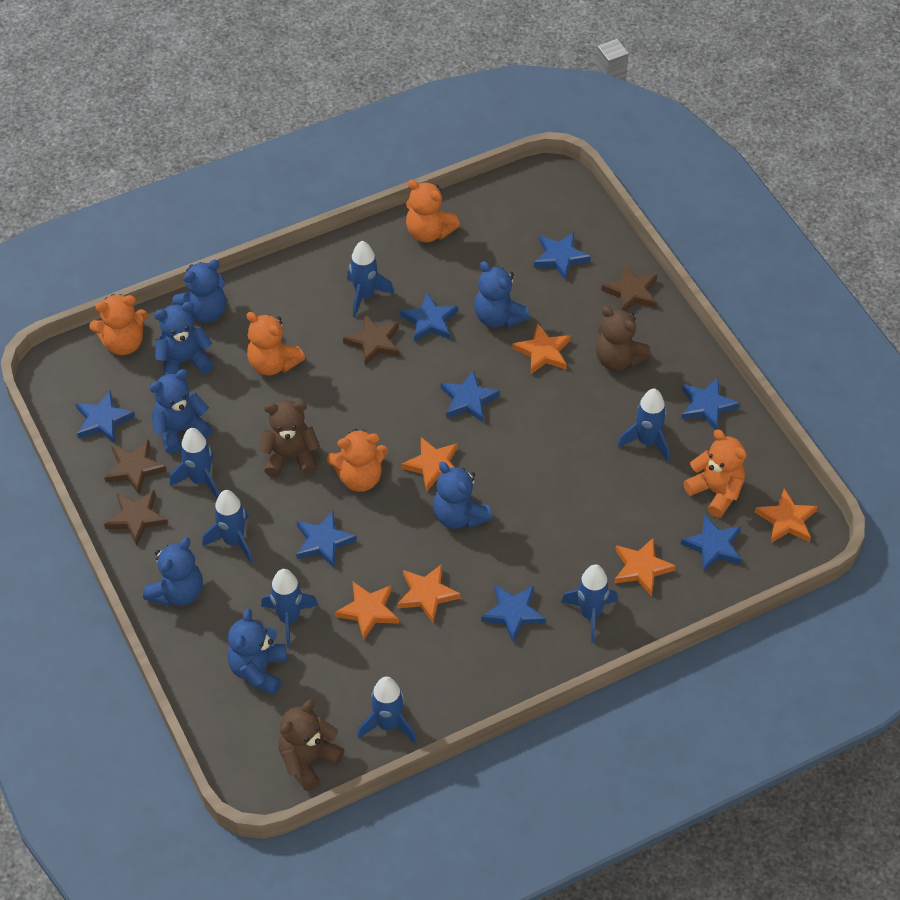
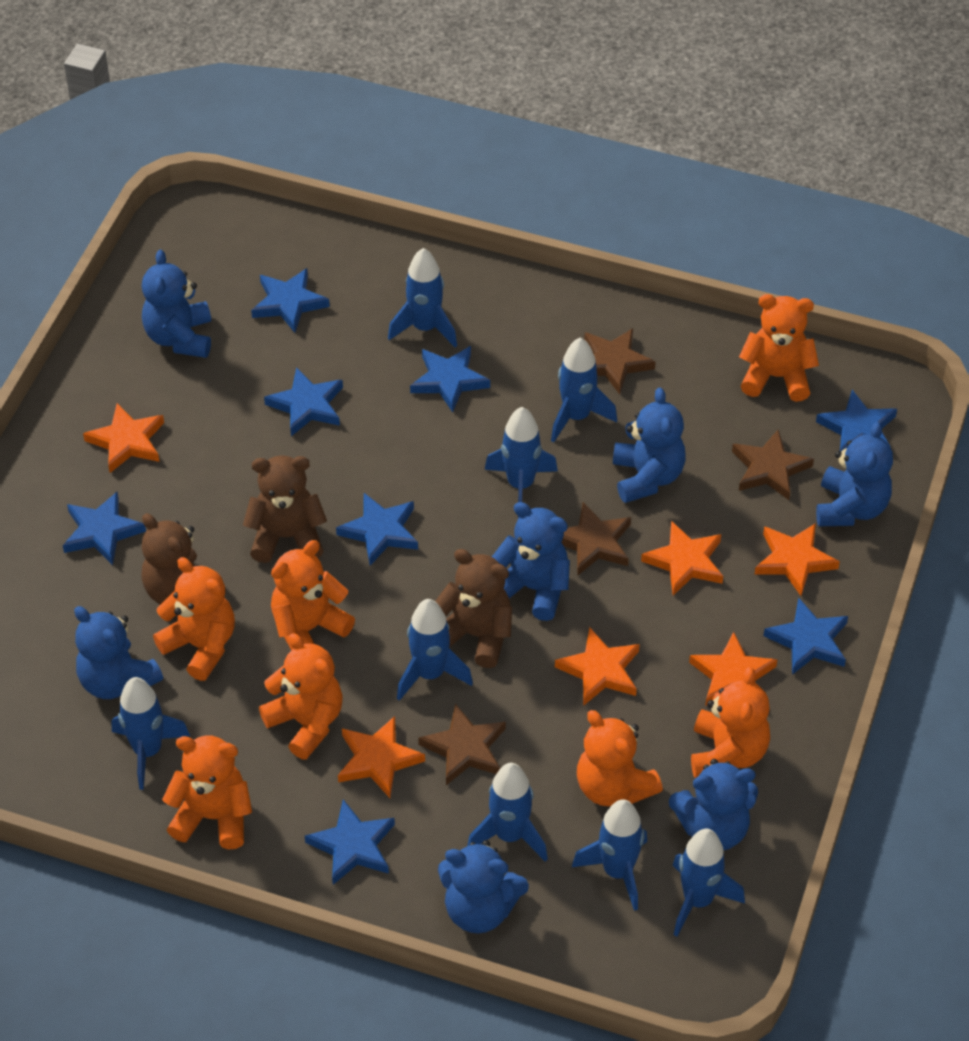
blue rocket: 7 -> 8
orange teddy bear: 5 -> 7

